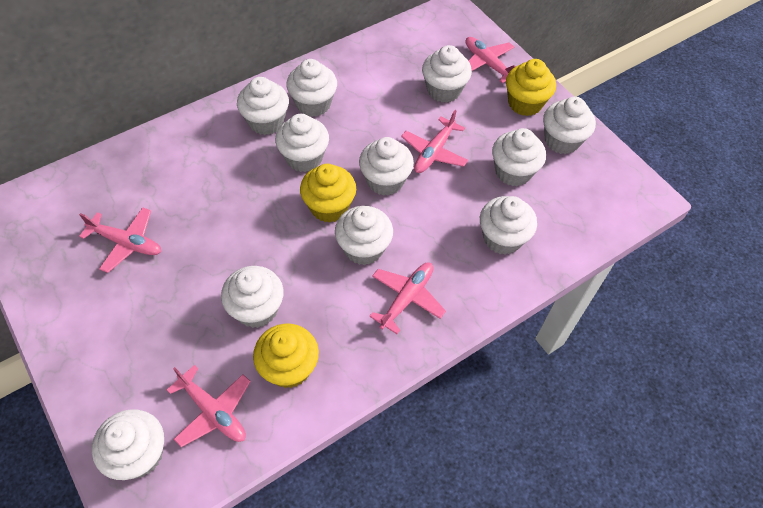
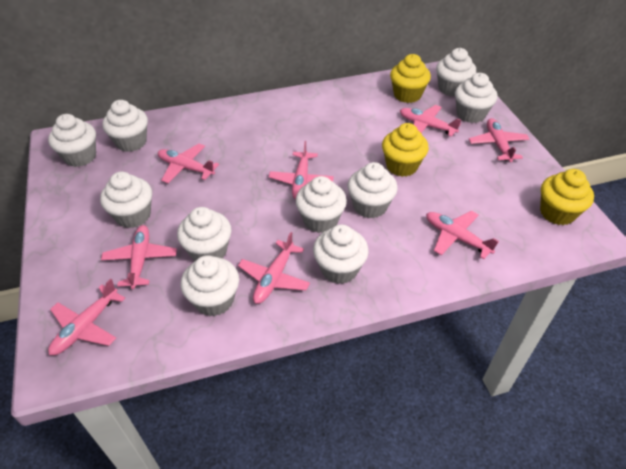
pink plane: 5 -> 8
white cupcake: 11 -> 10

